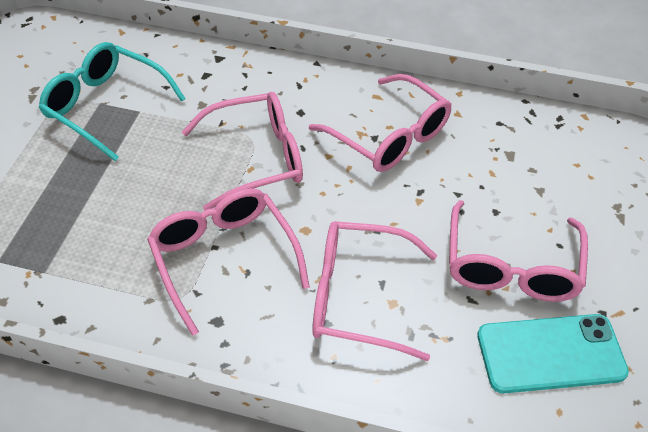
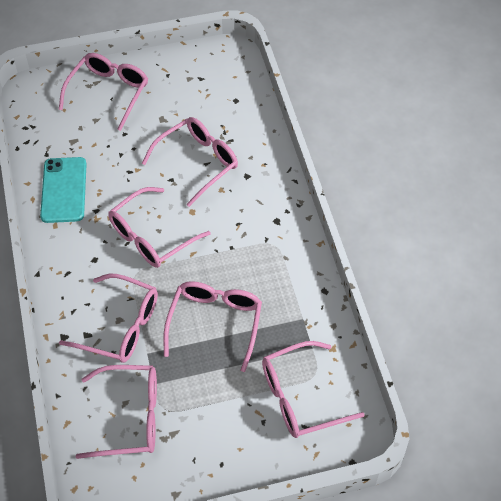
pink glasses: 5 -> 7
turquoise glasses: 1 -> 0

